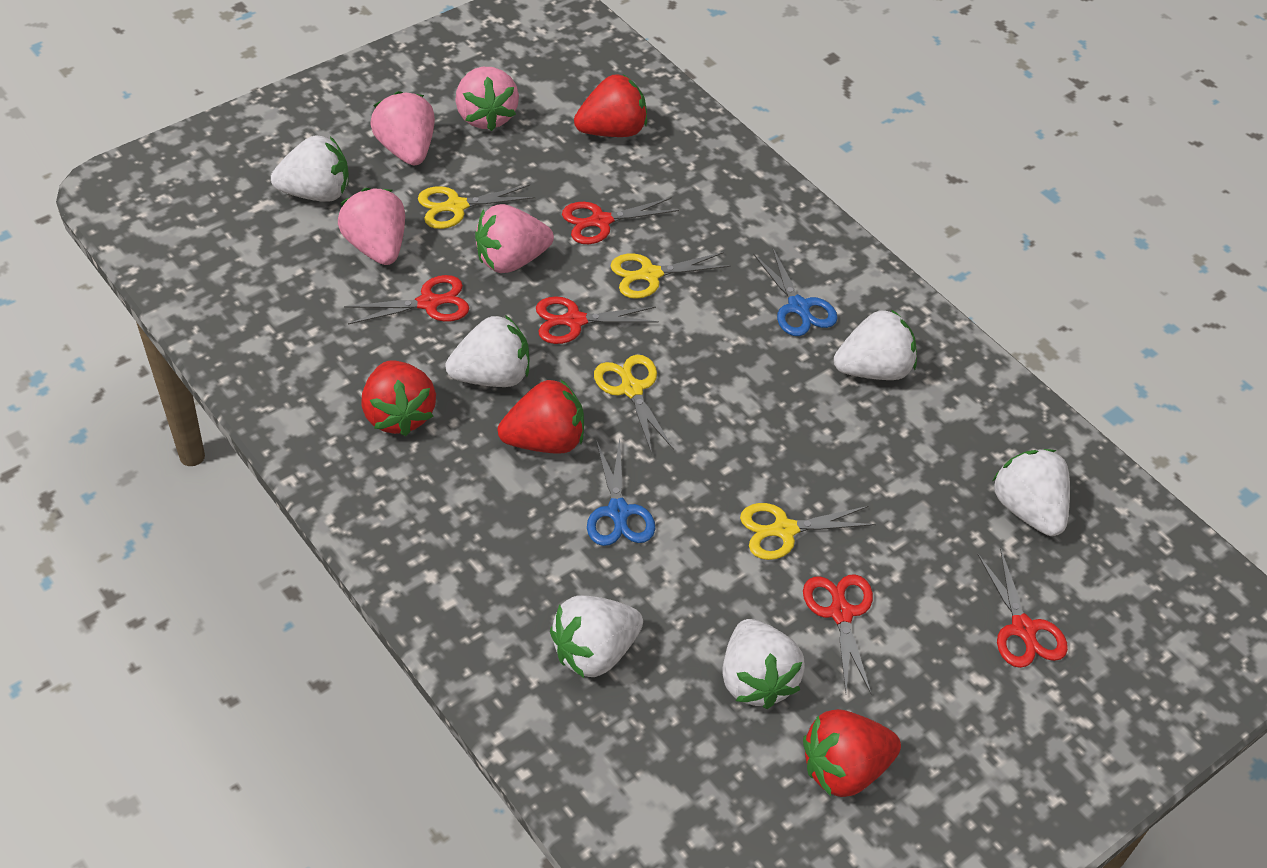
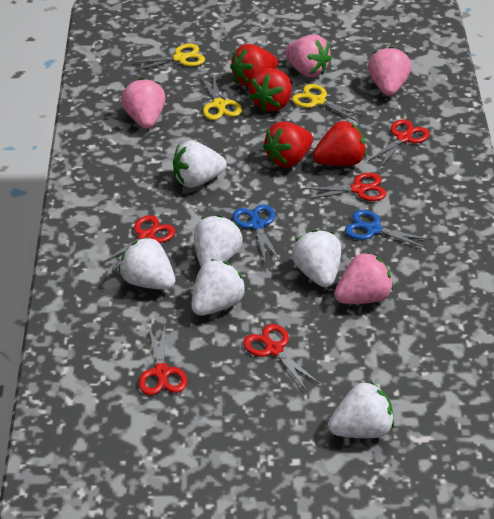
yellow scissors: 4 -> 3

